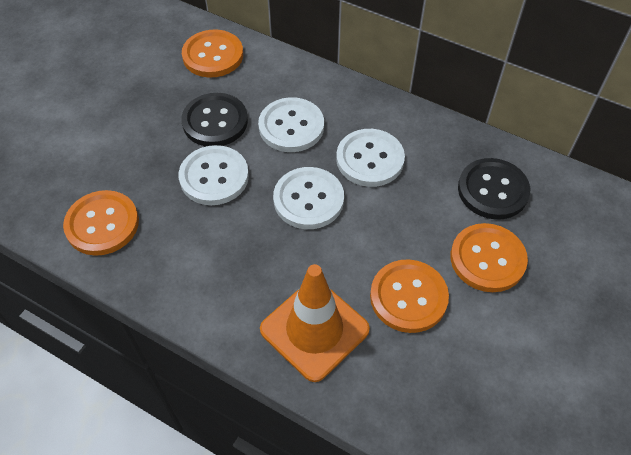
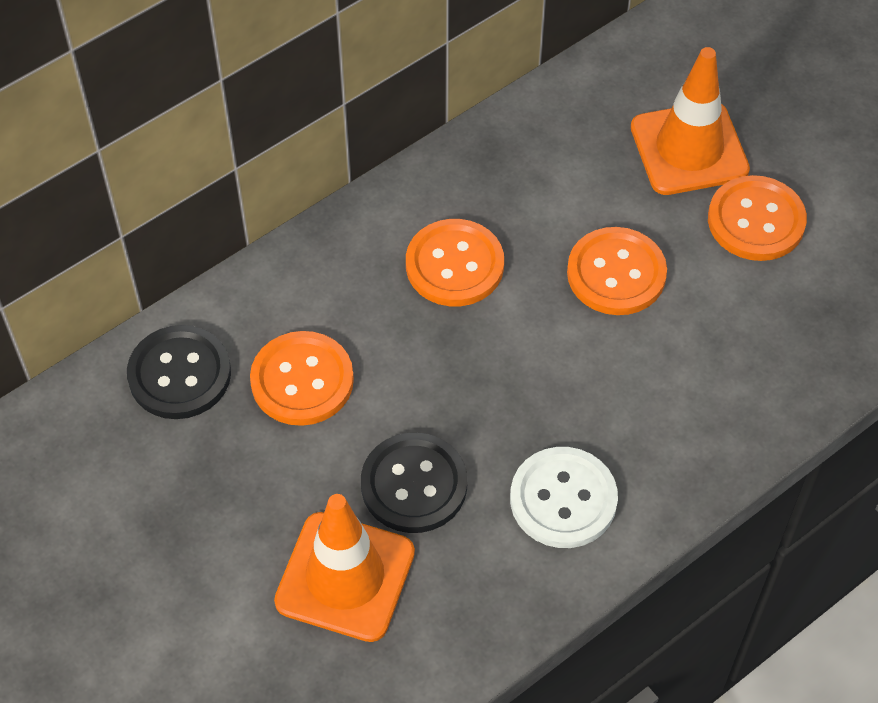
orange traffic cone: 1 -> 2
white button: 4 -> 1

